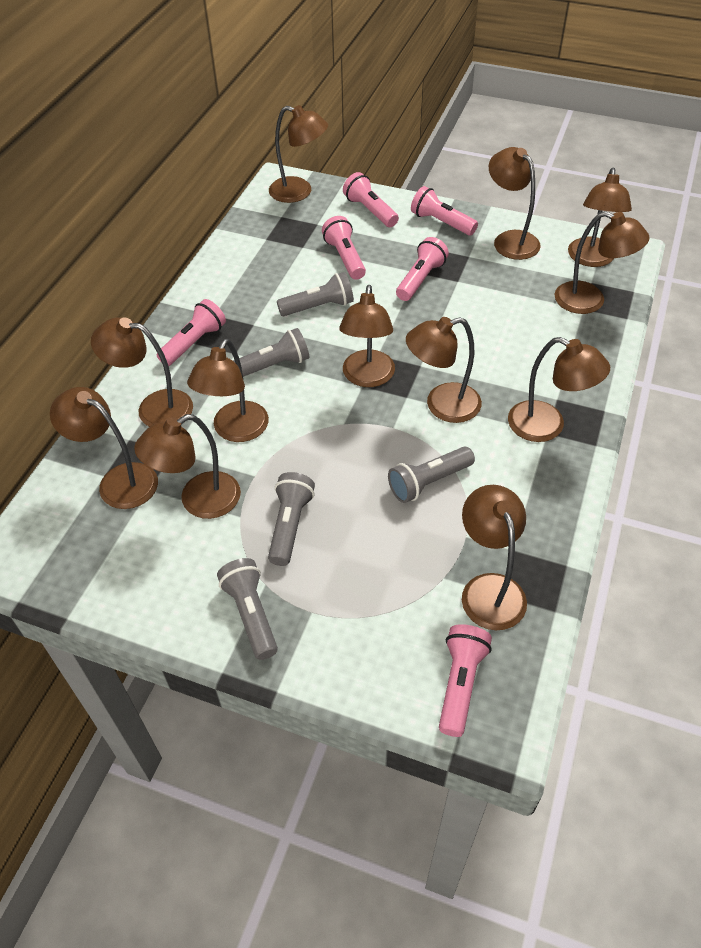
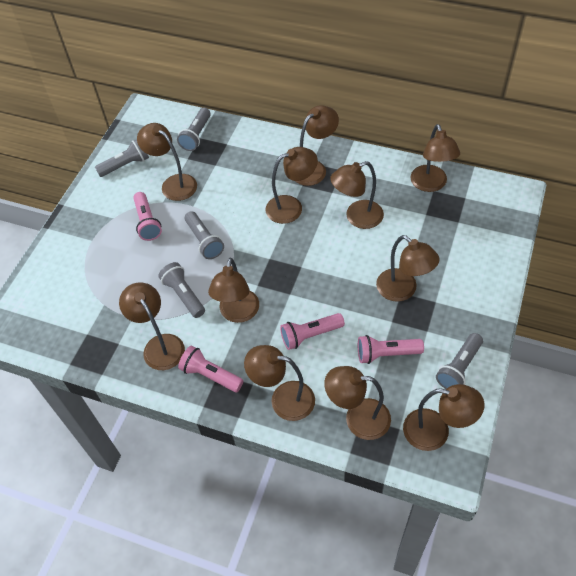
brown lamp: 12 -> 11
pink flashlight: 6 -> 4

